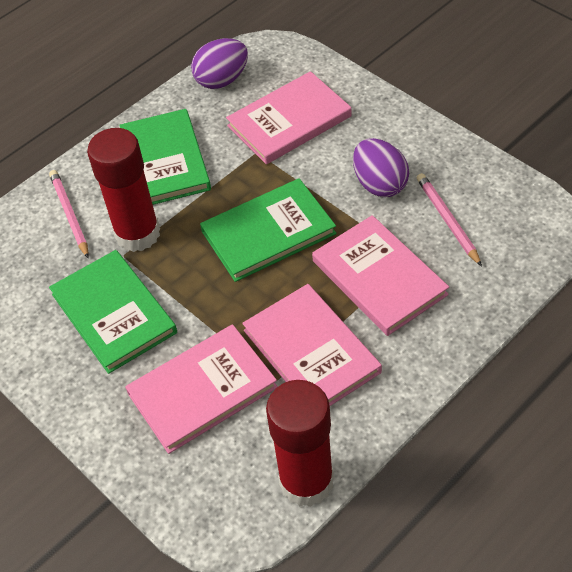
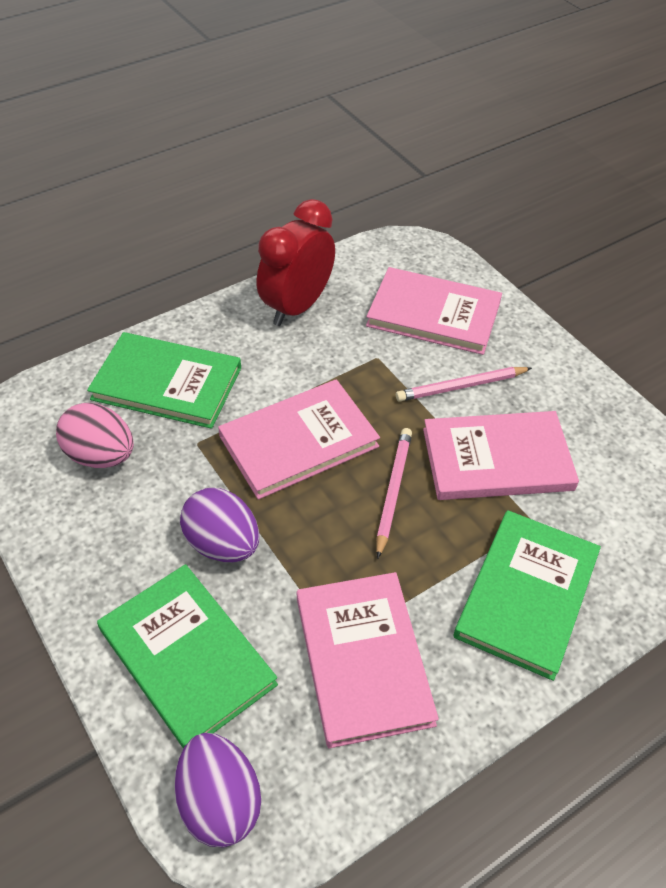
pink egg: 0 -> 1
red clock: 0 -> 1
red glue stick: 2 -> 0

